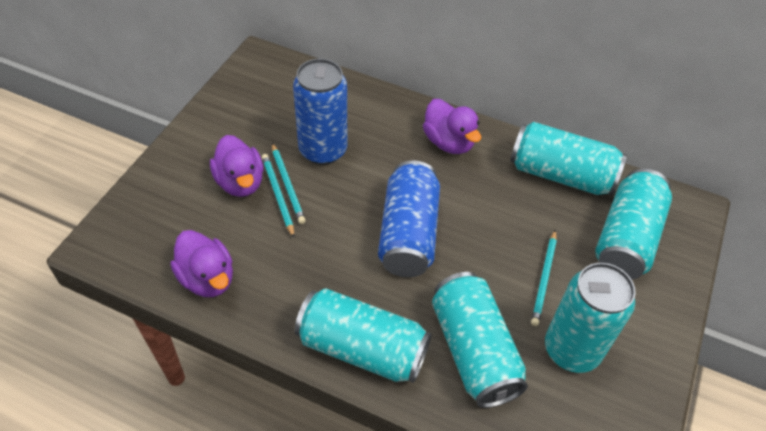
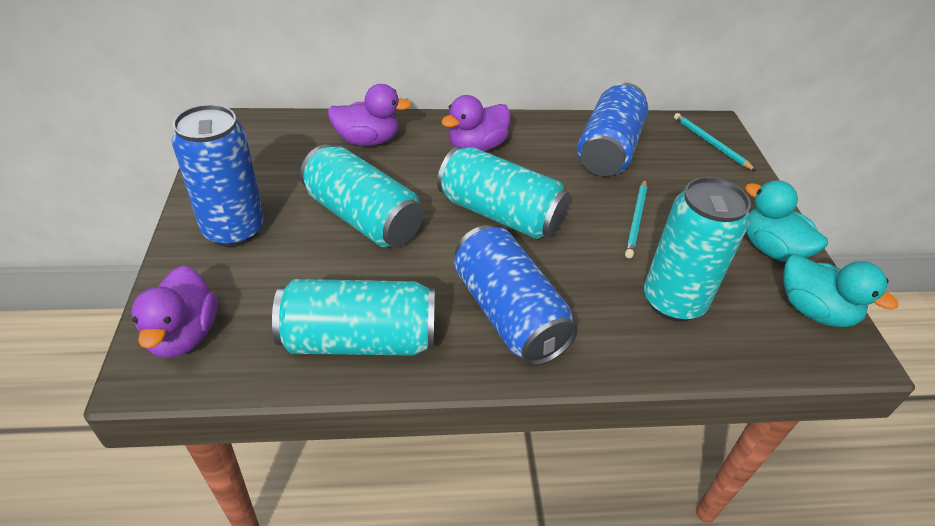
blue can: 2 -> 3
turquoise can: 5 -> 4
turquoise duck: 0 -> 2
turquoise pencil: 3 -> 2

